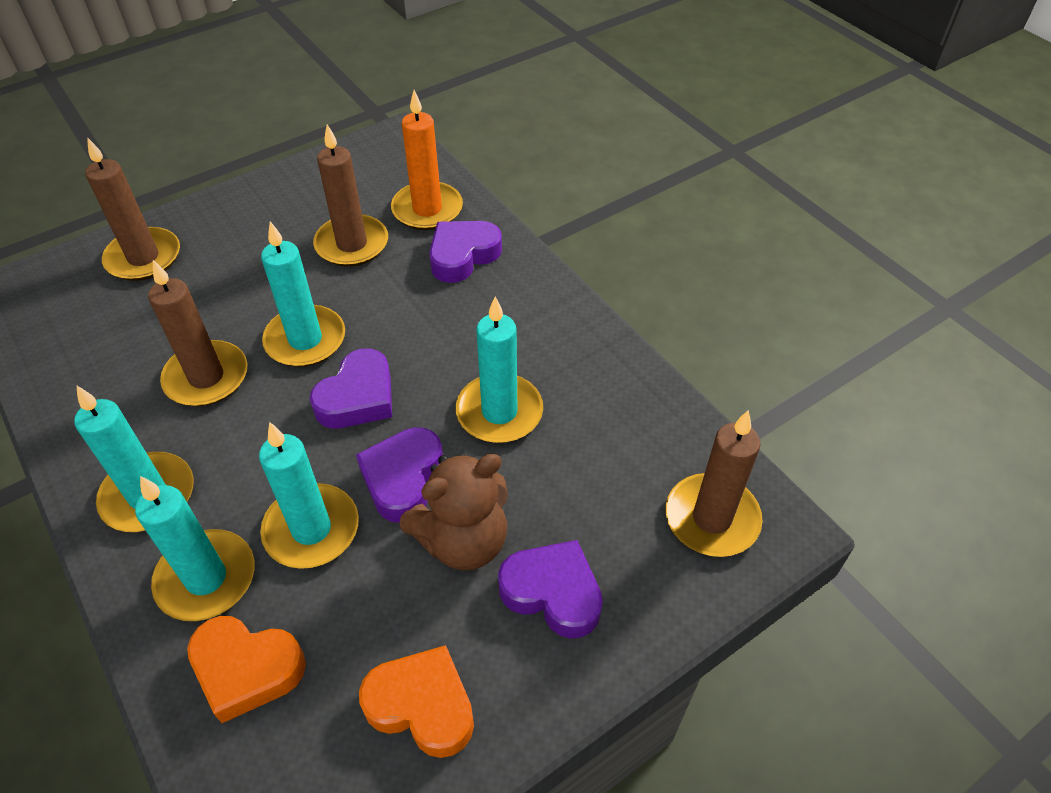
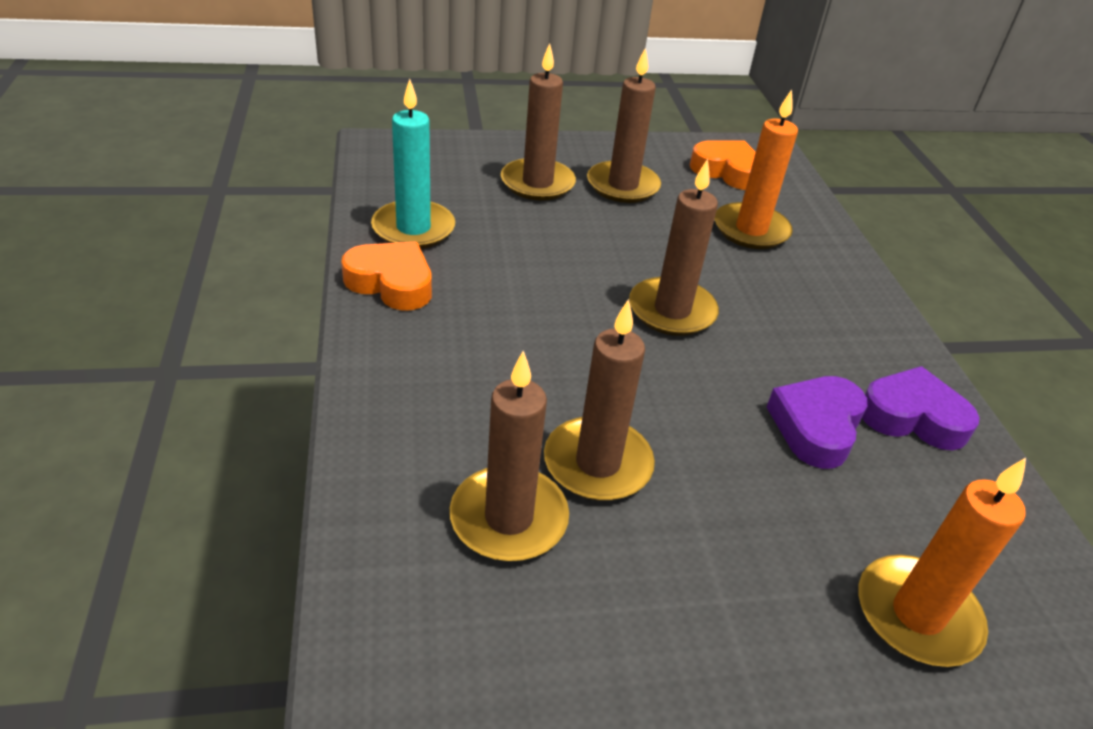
brown candle: 4 -> 5
brown teddy bear: 1 -> 0
orange candle: 1 -> 2
purple heart: 4 -> 2
turquoise candle: 5 -> 1

